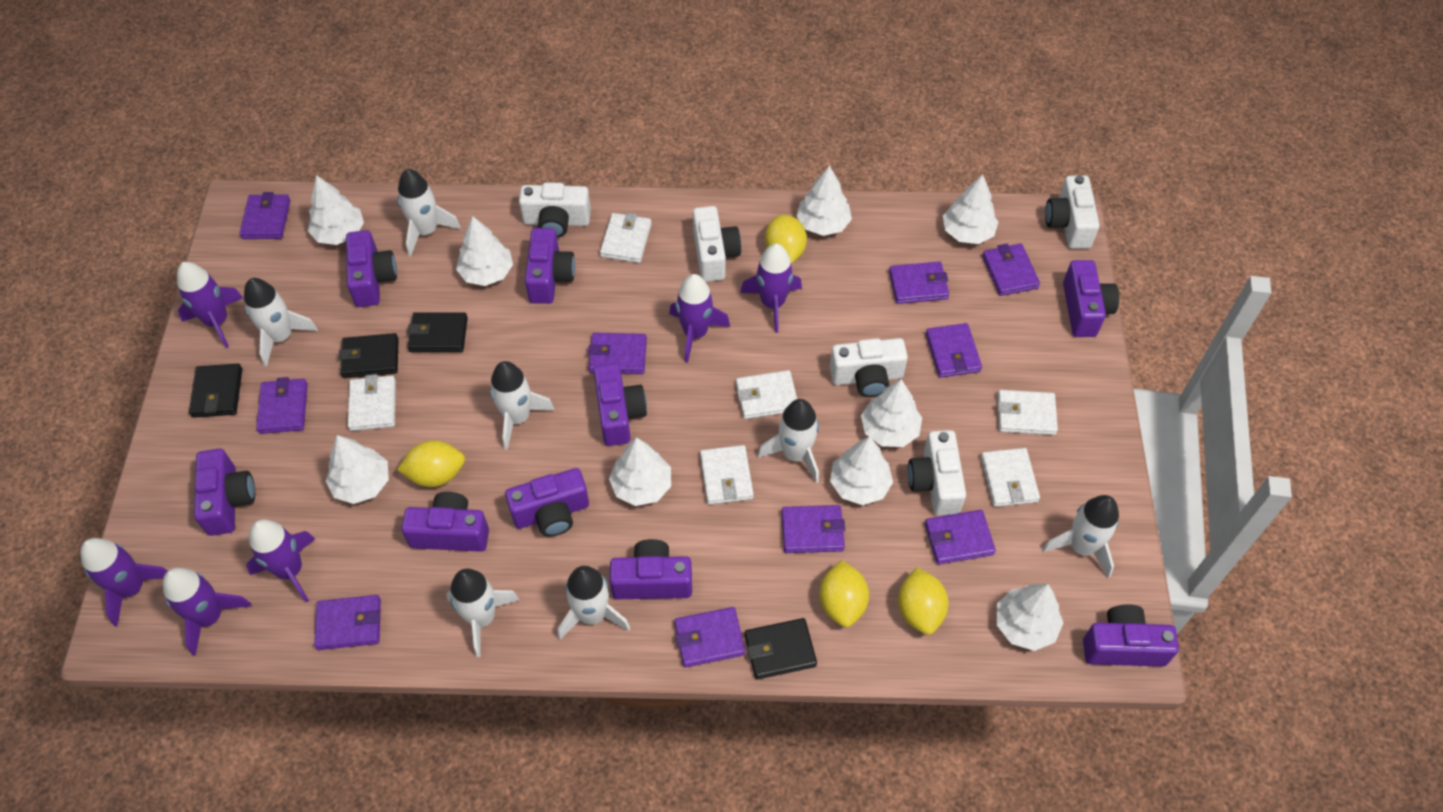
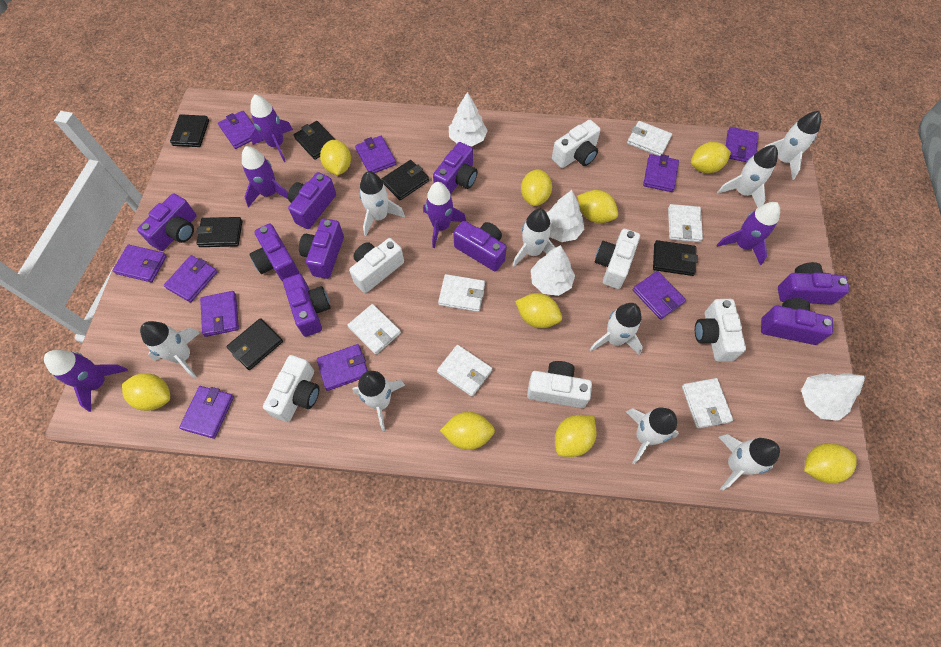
black wallet: 4 -> 6
purple rocket: 6 -> 5
white camera: 5 -> 6
white rocket: 7 -> 9
white tree: 9 -> 4
yellow lemon: 4 -> 9

